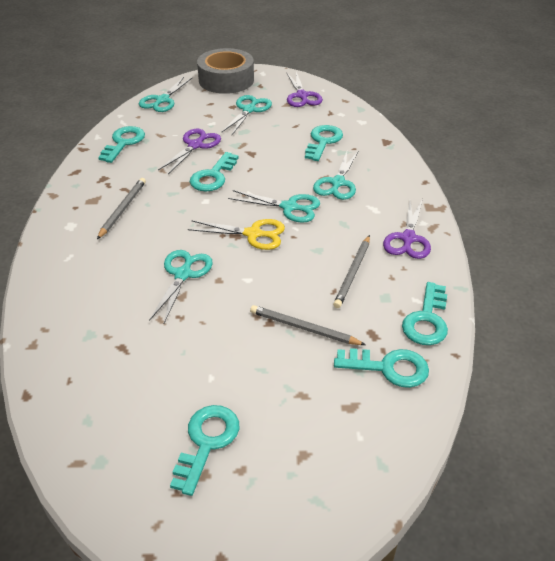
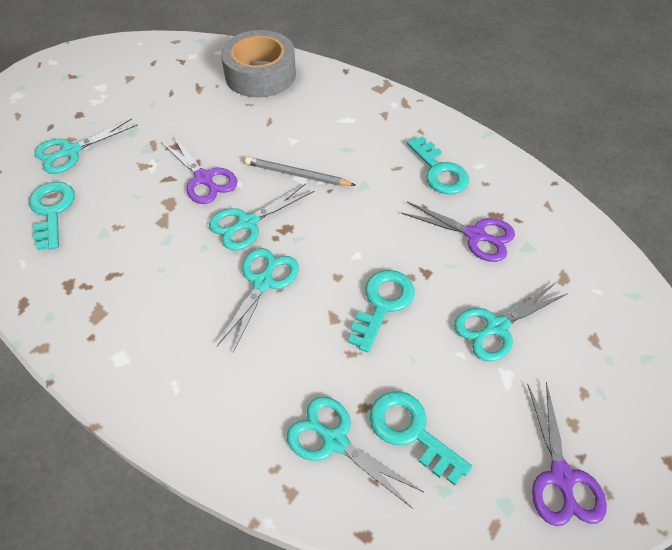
grey pencil: 3 -> 1
turquoise key: 6 -> 4
yellow scissors: 1 -> 0

